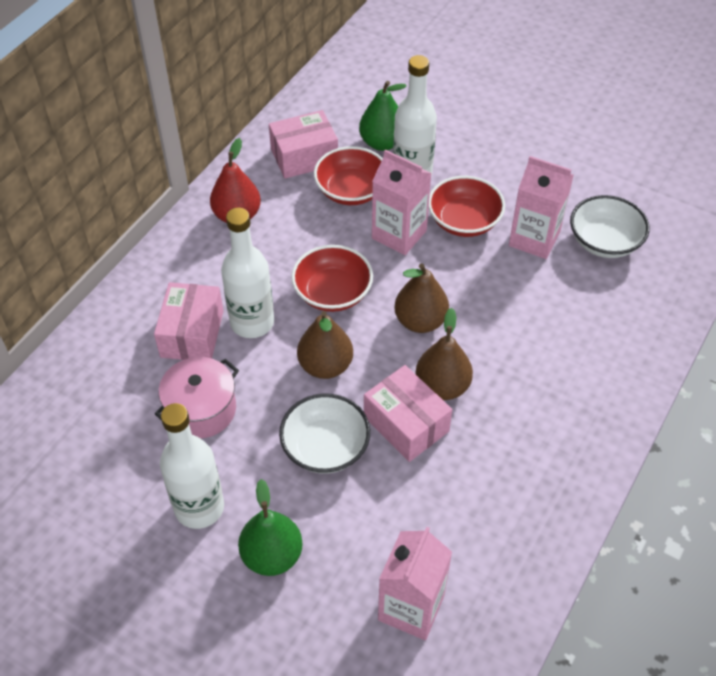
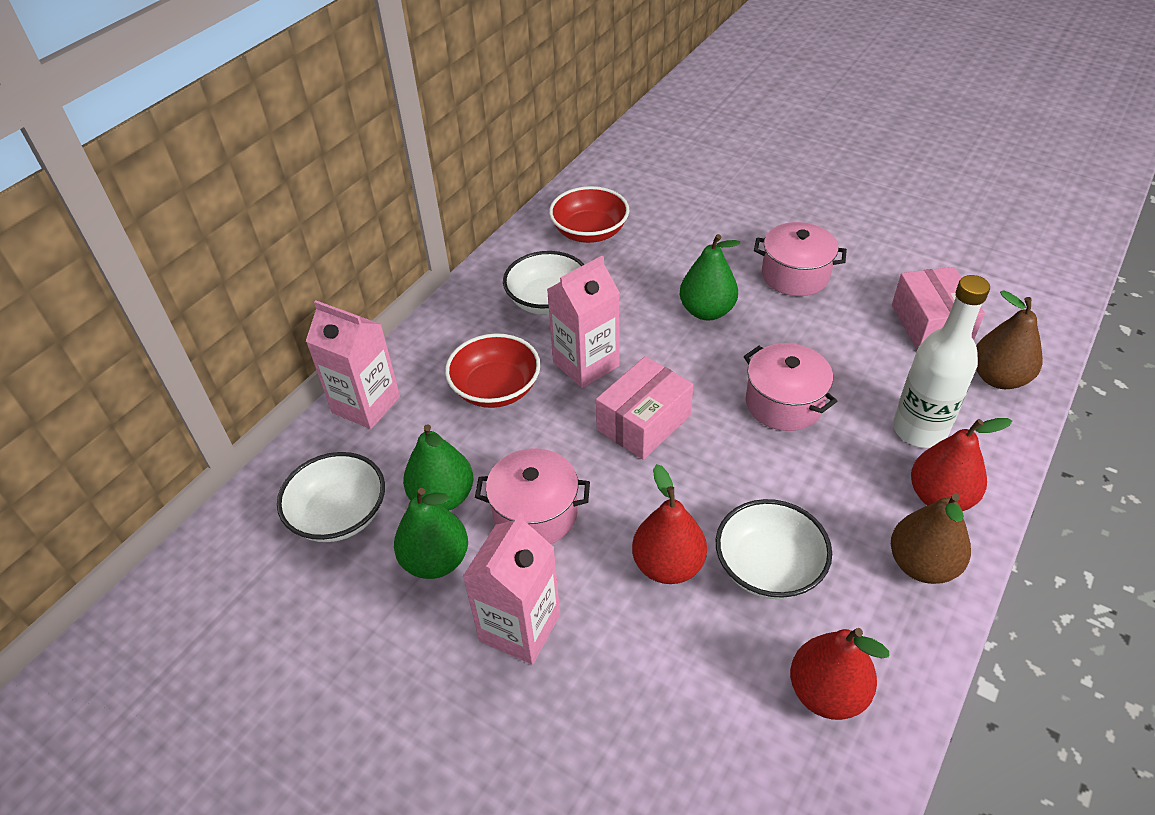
brown pear: 3 -> 2
green pear: 2 -> 3
pink box: 3 -> 2
pink pot: 1 -> 3
red bowl: 3 -> 2
red pear: 1 -> 3
white bottle: 3 -> 1
white bowl: 2 -> 3

